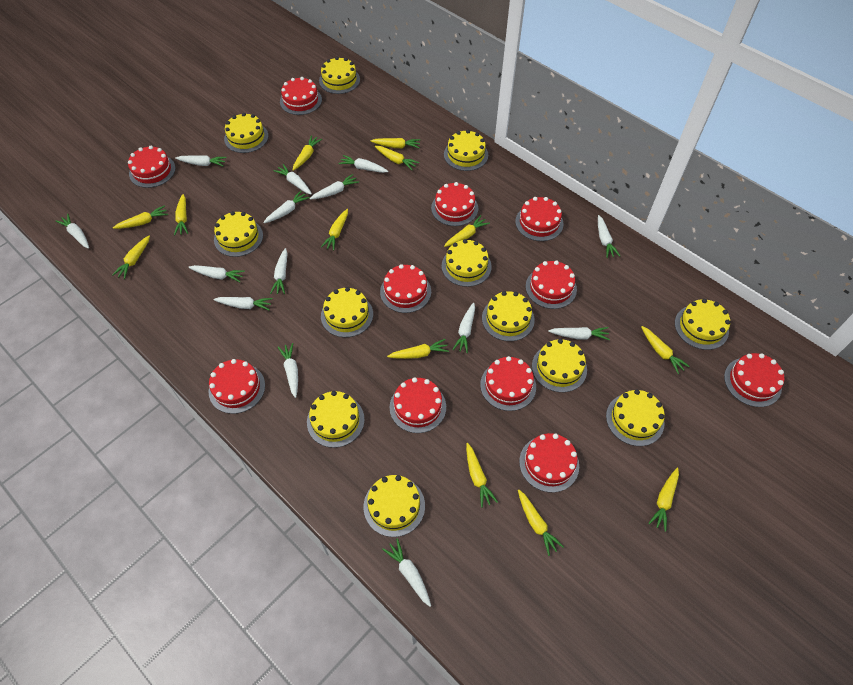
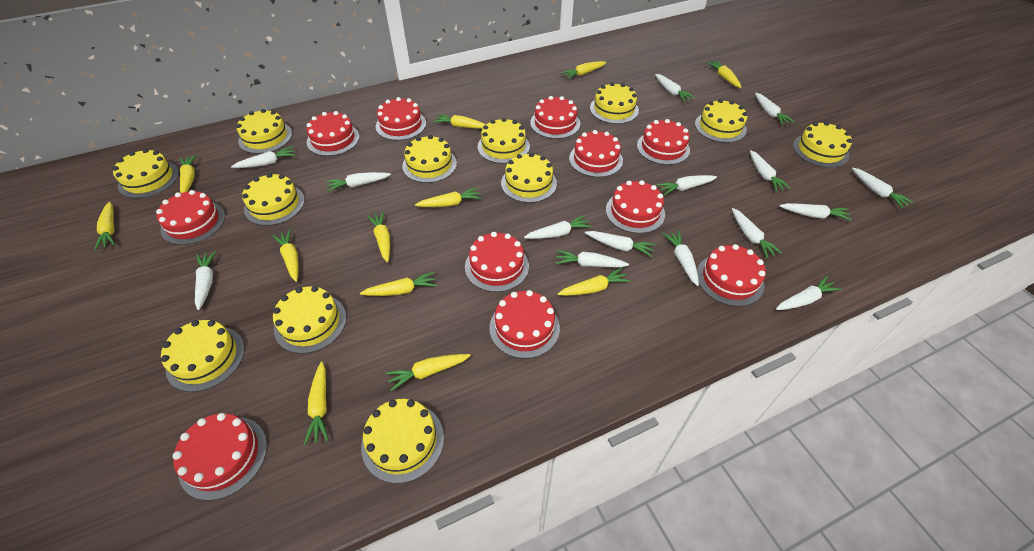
white carrot: 14 -> 15
yellow carrot: 13 -> 12

